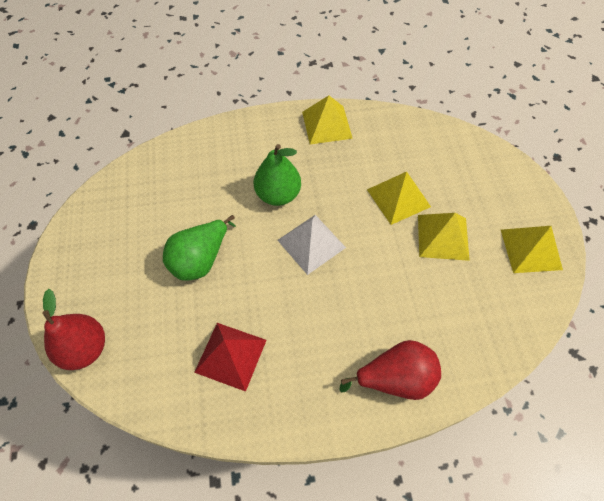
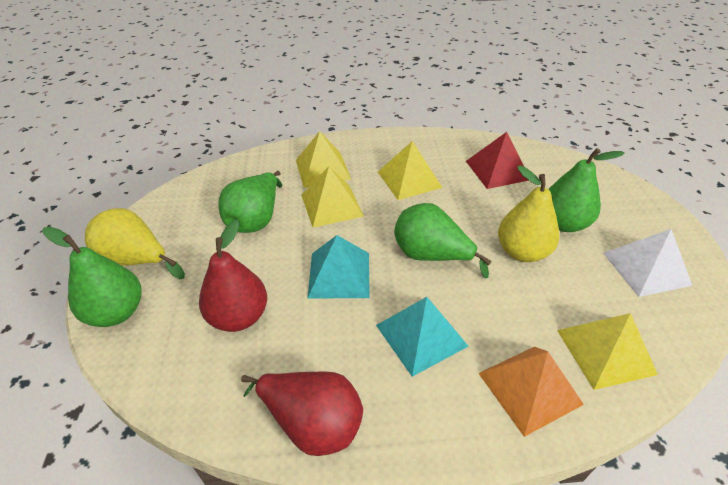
green pear: 2 -> 4
orange pyramid: 0 -> 1
turquoise pyramid: 0 -> 2
yellow pear: 0 -> 2

